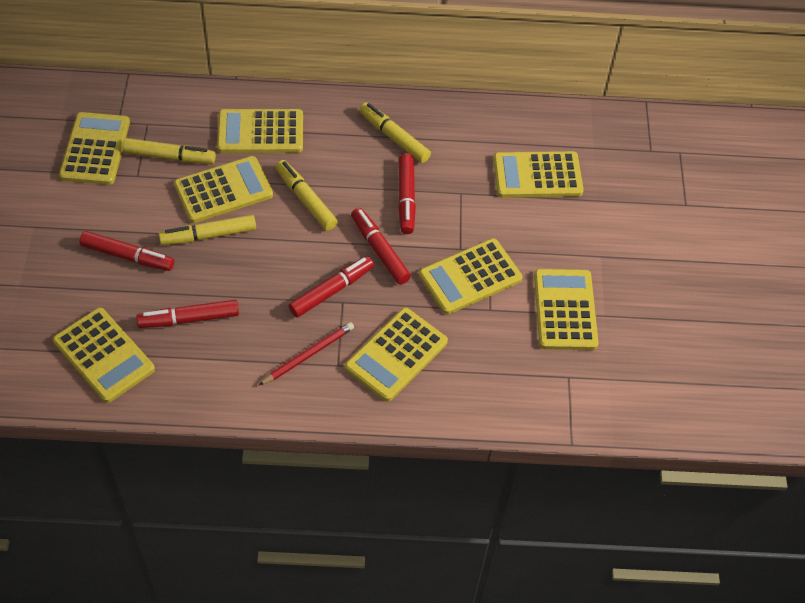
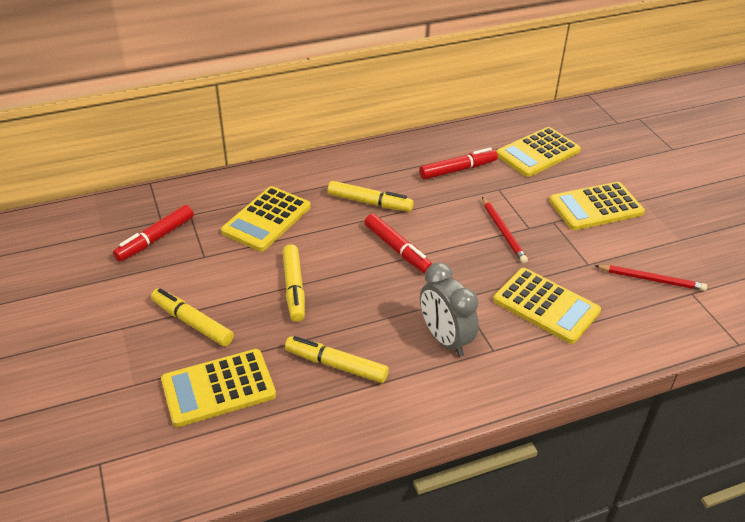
grey clock: 0 -> 1
red marker: 5 -> 3
red pencil: 1 -> 2
yellow calculator: 8 -> 5

